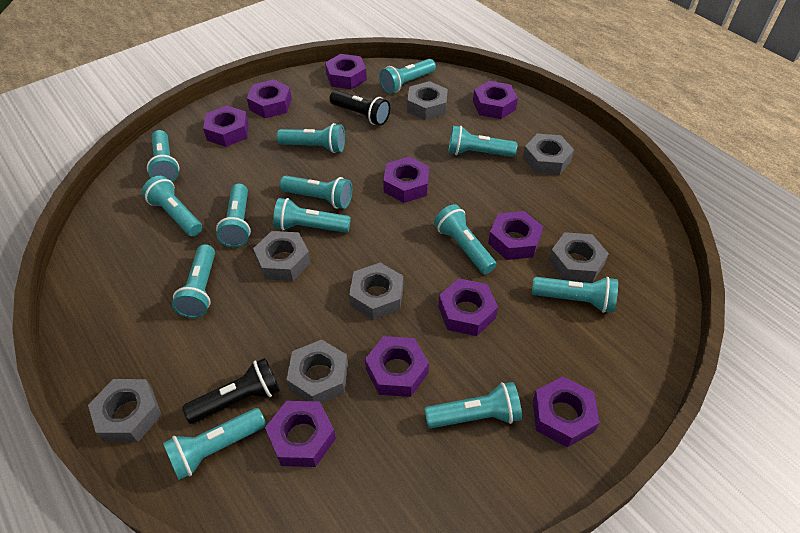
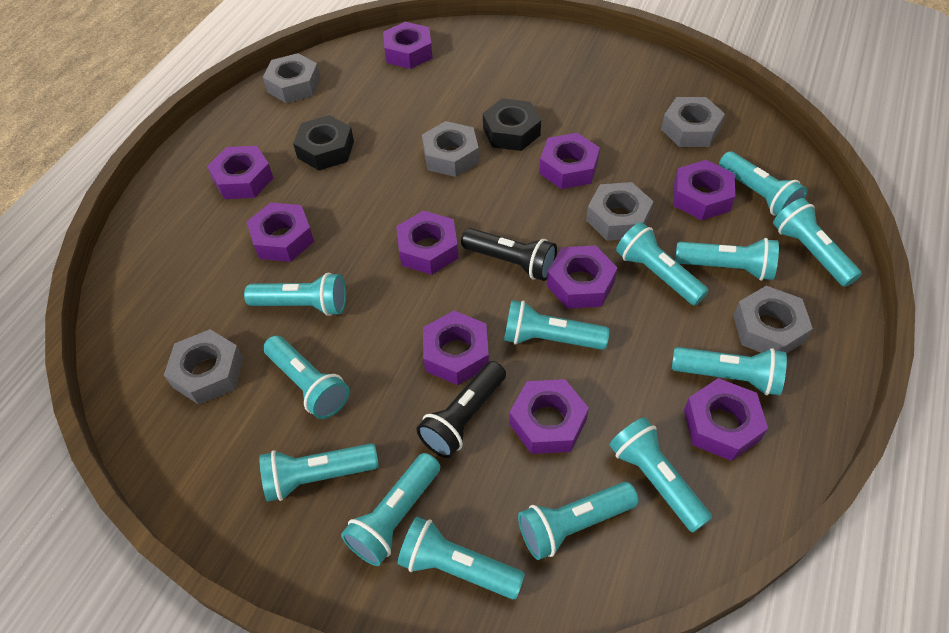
black nut: 0 -> 2
grey nut: 7 -> 6

